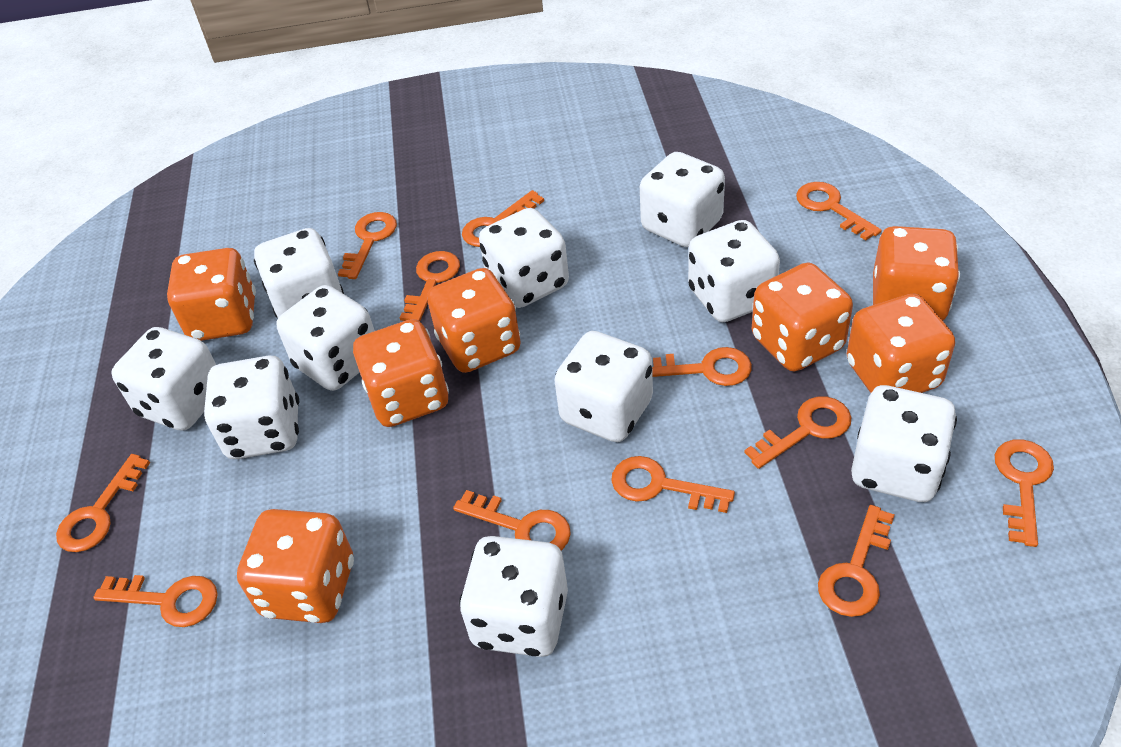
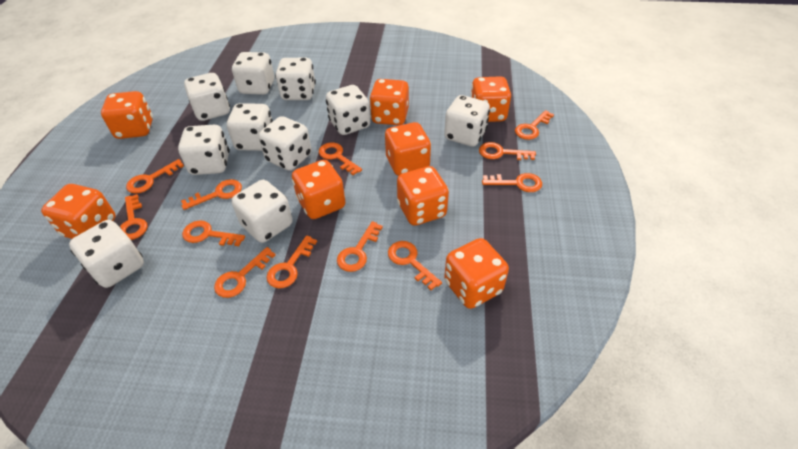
orange dice: 7 -> 8

